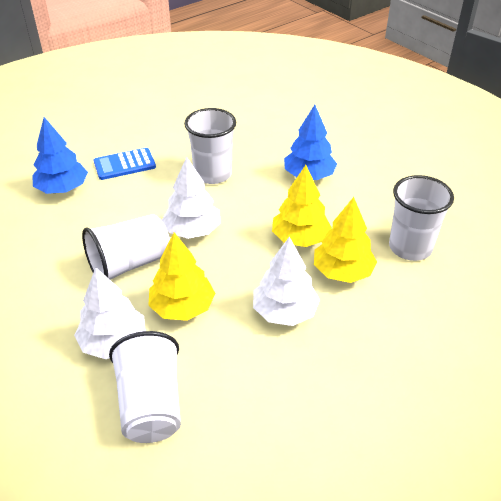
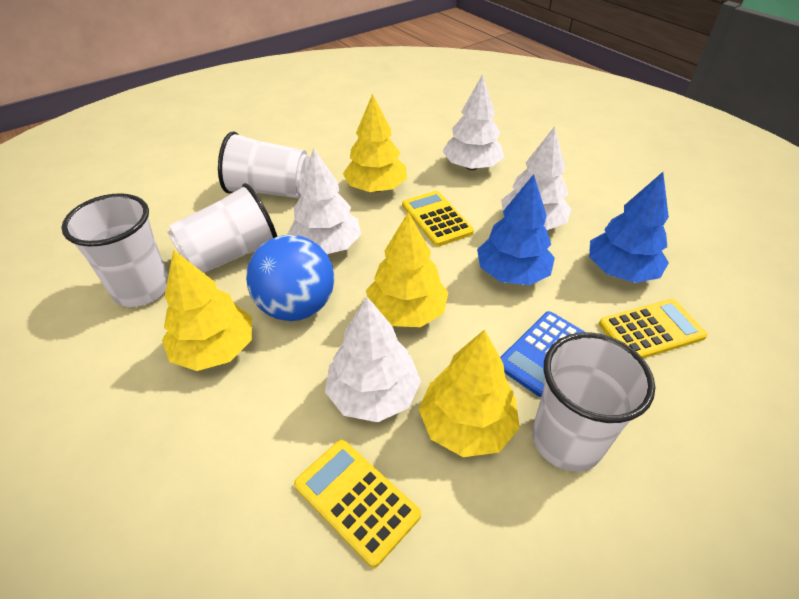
blue ball: 0 -> 1
white tree: 3 -> 4
yellow calculator: 0 -> 3
yellow tree: 3 -> 4

